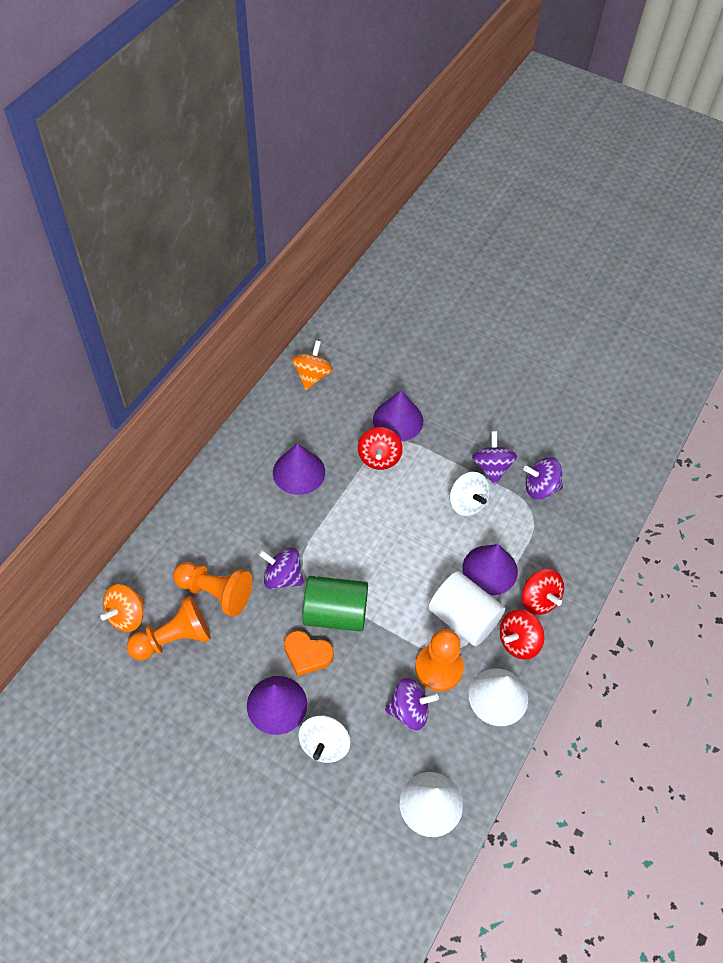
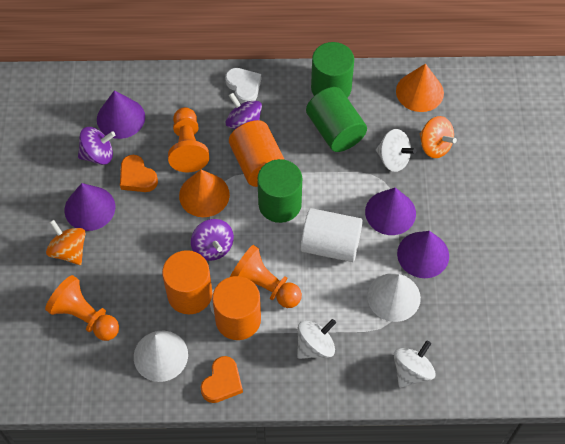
green cylinder: 1 -> 3
orange cone: 0 -> 2
orange cylinder: 0 -> 3
orange heart: 1 -> 2
purple spinning top: 4 -> 3
red spinning top: 3 -> 0
white heart: 0 -> 1
white spinning top: 2 -> 3

